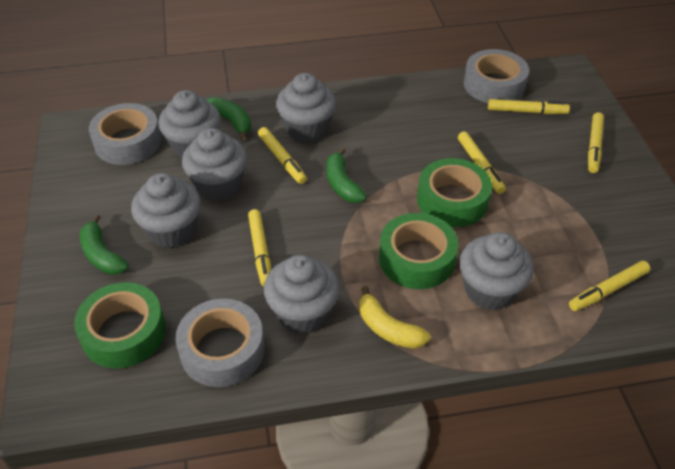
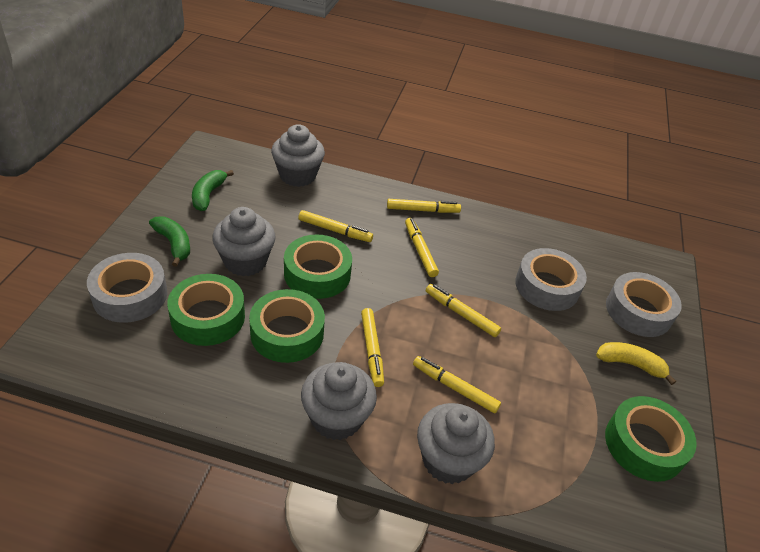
green banana: 3 -> 2
green tape: 3 -> 4
grey cupcake: 6 -> 4

